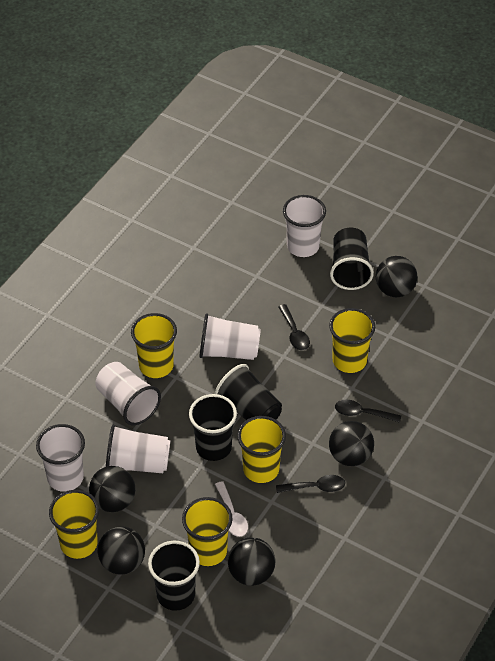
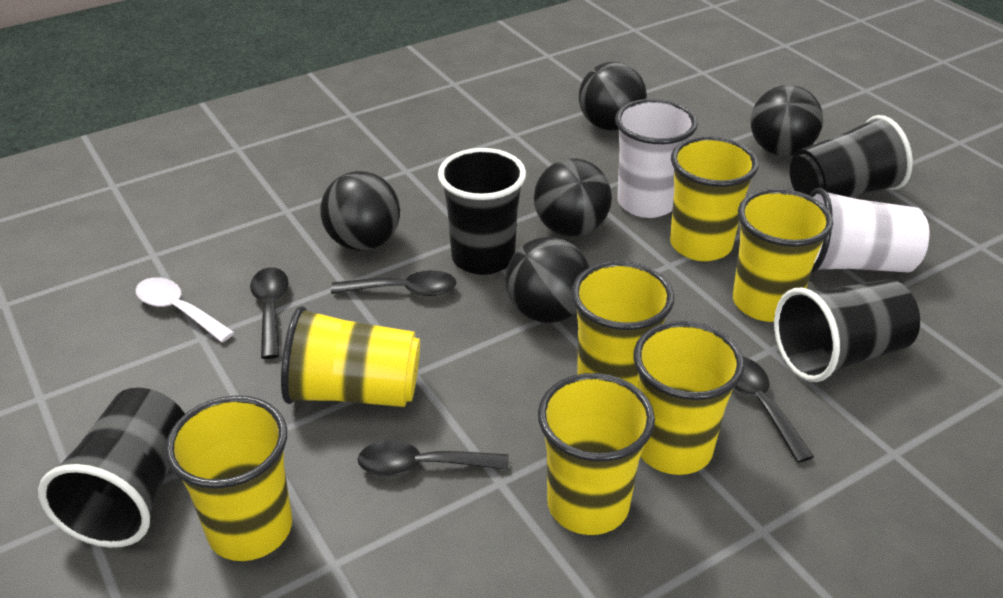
black spoon: 3 -> 4
white cup: 5 -> 2
yellow cup: 5 -> 7

